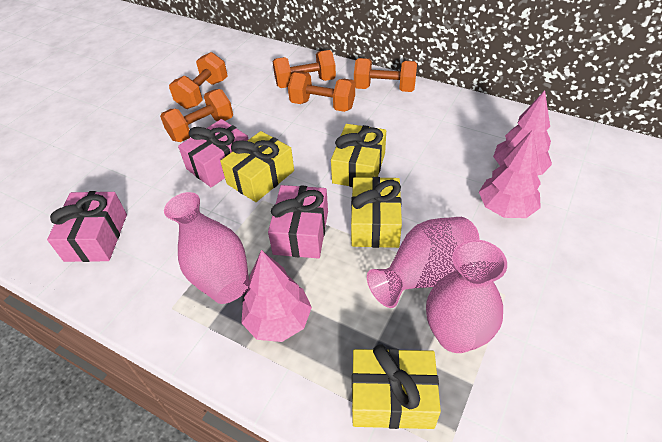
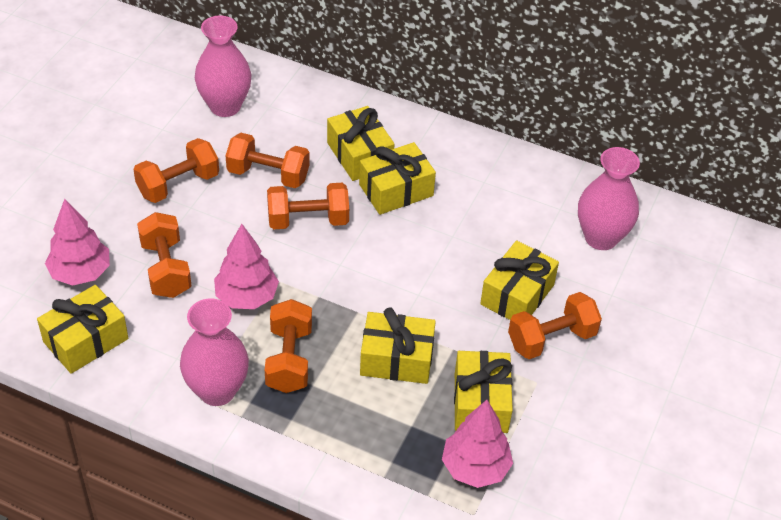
orange dumbbell: 5 -> 6
pink gift: 3 -> 0
yellow gift: 4 -> 6

